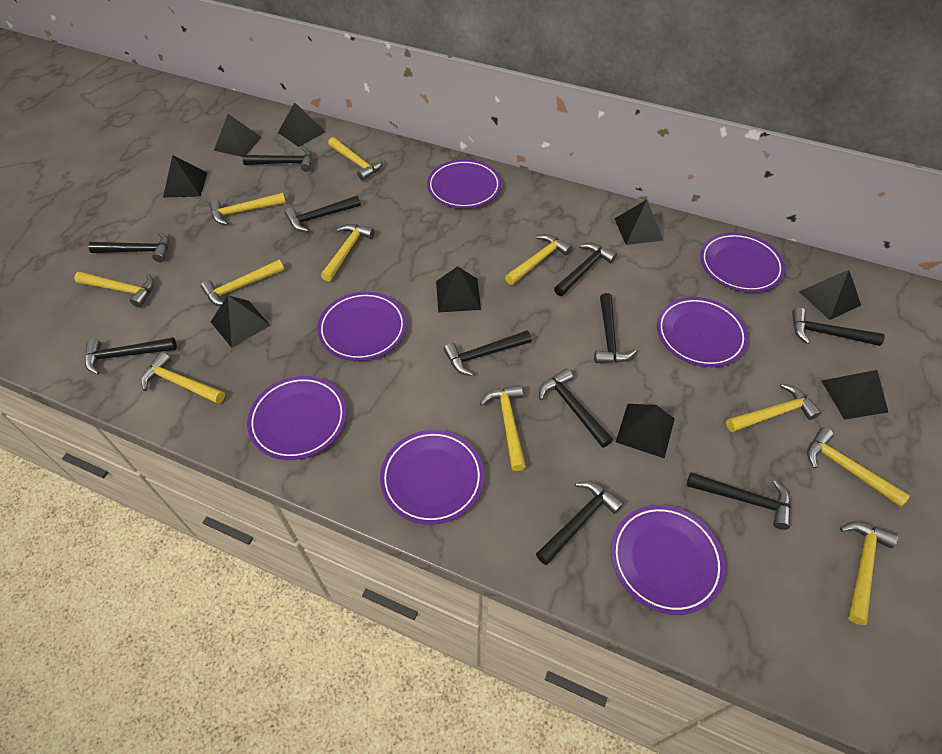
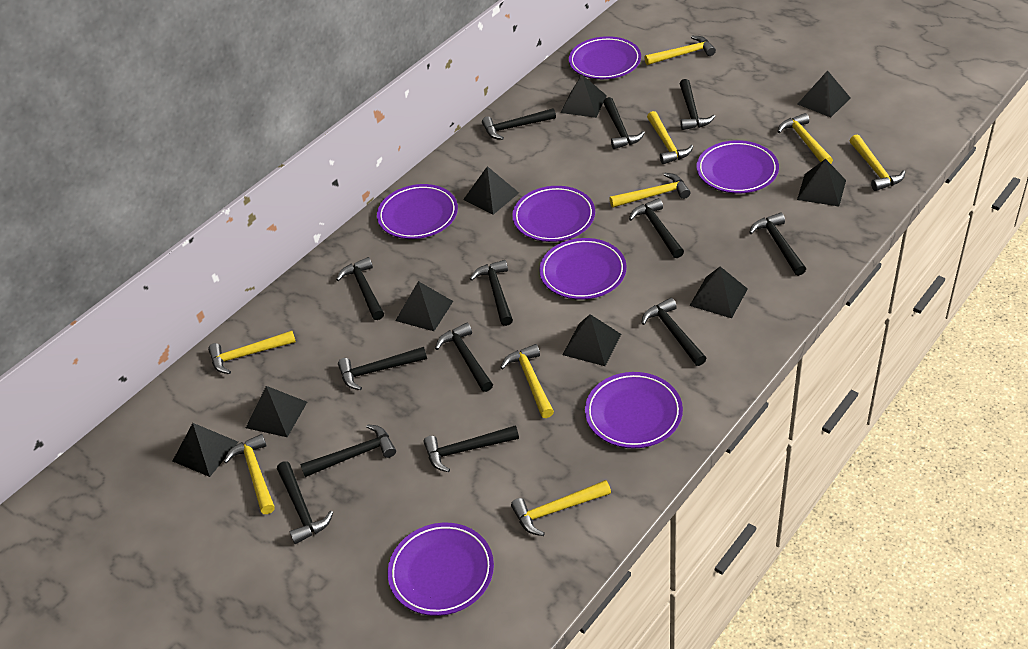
black hammer: 11 -> 13
yellow hammer: 11 -> 9

